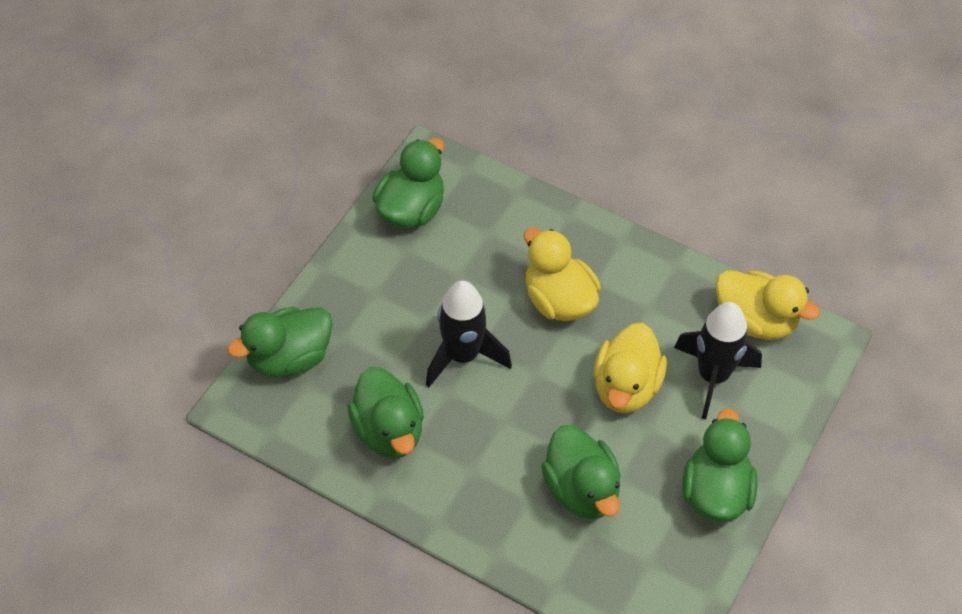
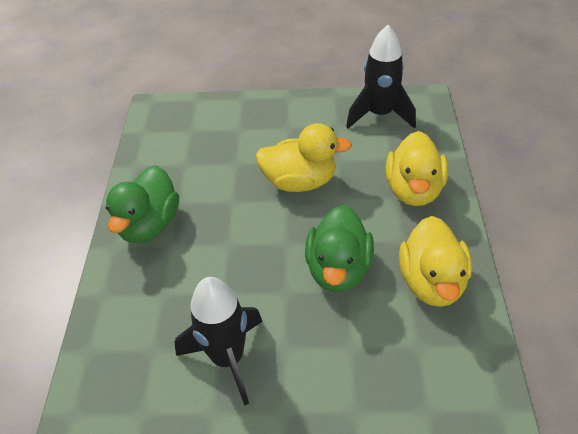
green duck: 5 -> 2

